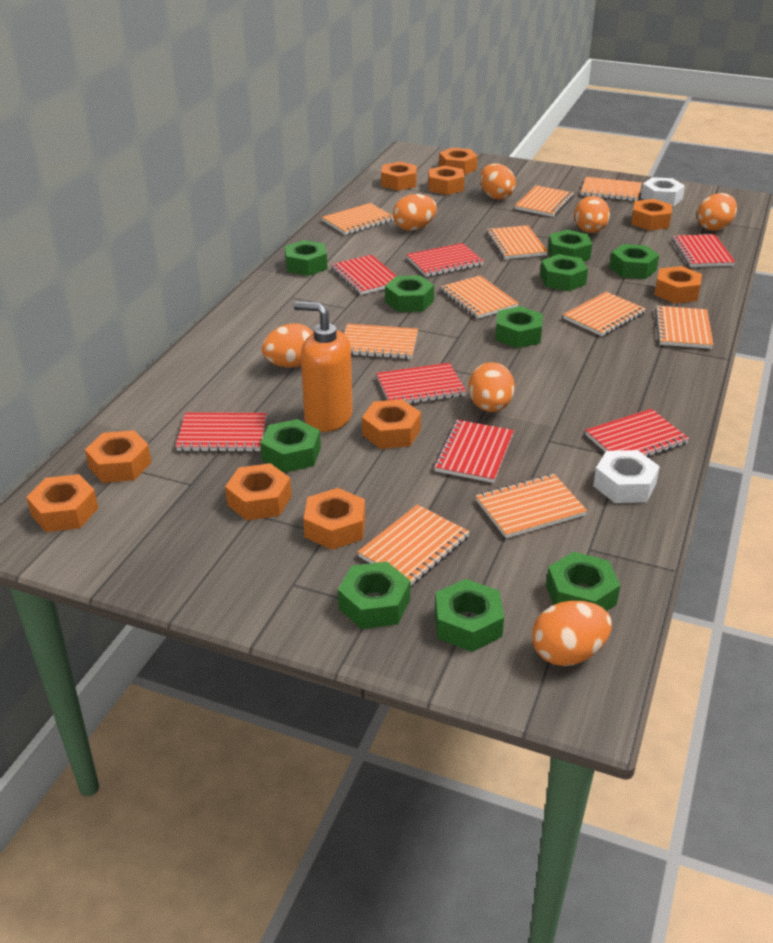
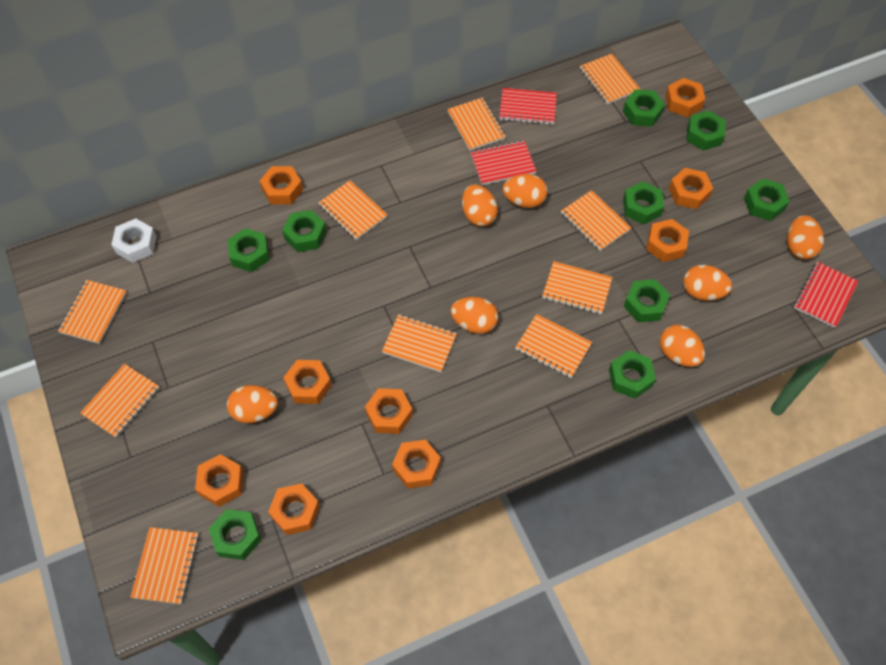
green nut: 10 -> 9
orange nut: 10 -> 9
orange soap dispenser: 1 -> 0
red notebook: 7 -> 3
white nut: 2 -> 1

